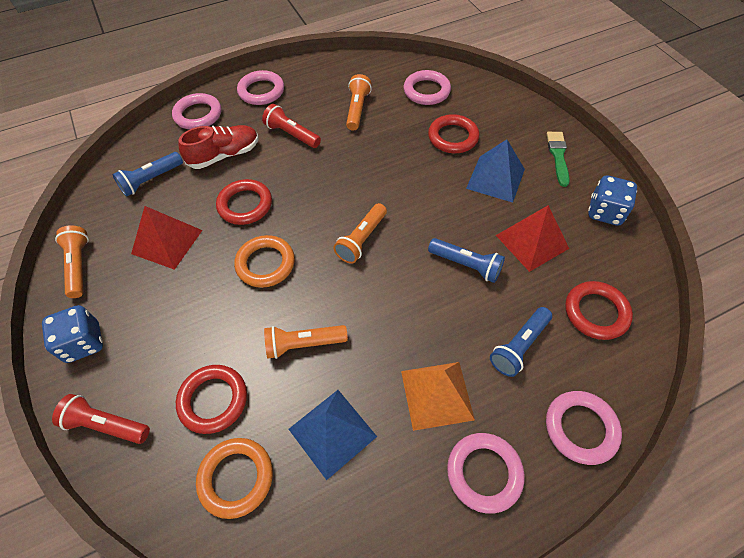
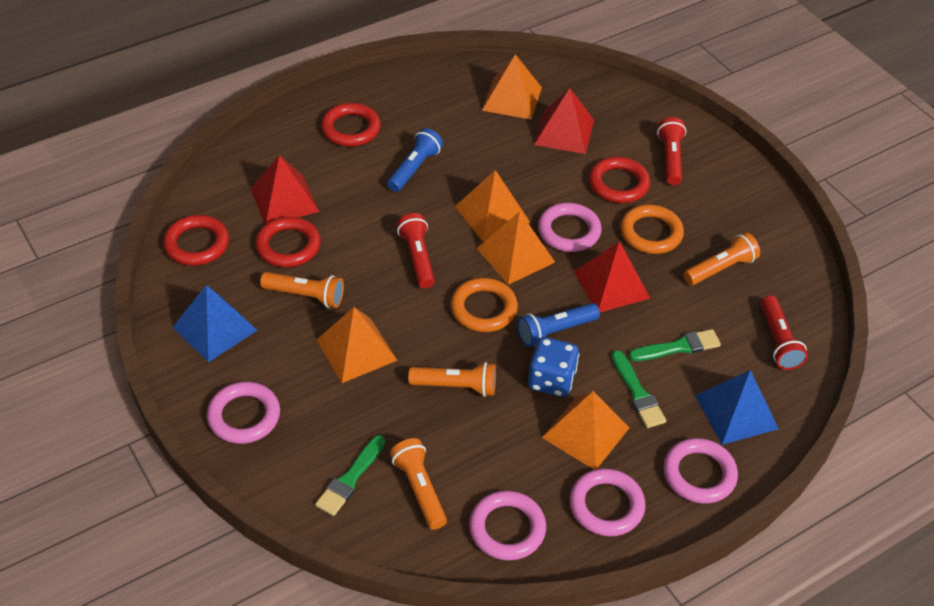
blue dice: 2 -> 1
blue flashlight: 3 -> 2
green brush: 1 -> 3
orange pyramid: 1 -> 5
red flashlight: 2 -> 3
red pyramid: 2 -> 3
red shoe: 1 -> 0

